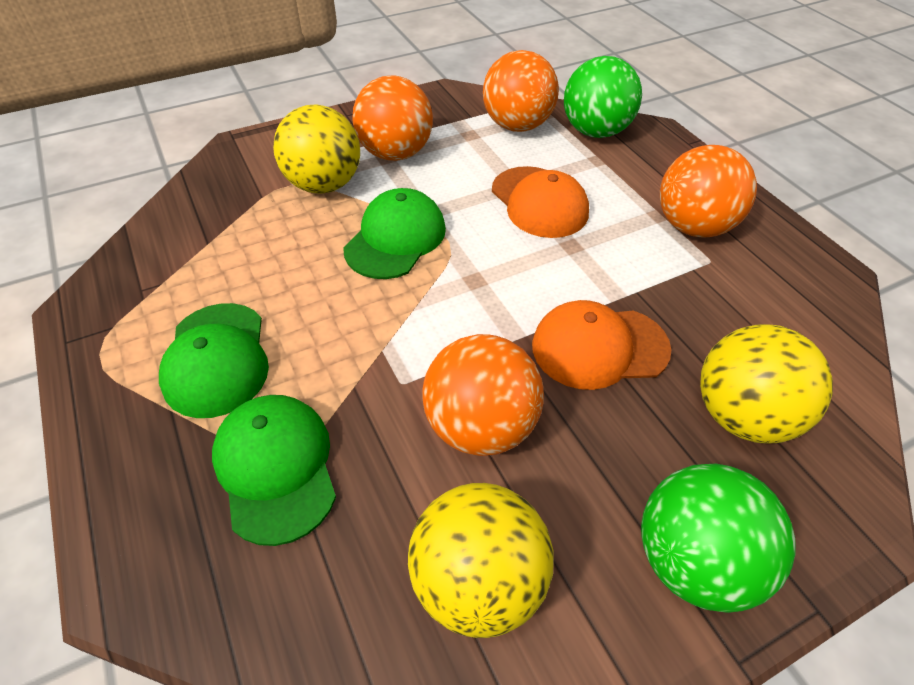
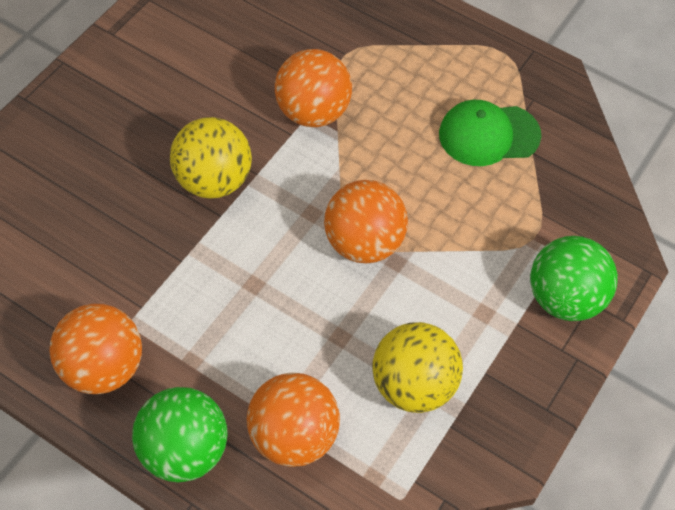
green cap: 3 -> 1
orange cap: 2 -> 0
yellow ball: 3 -> 2

